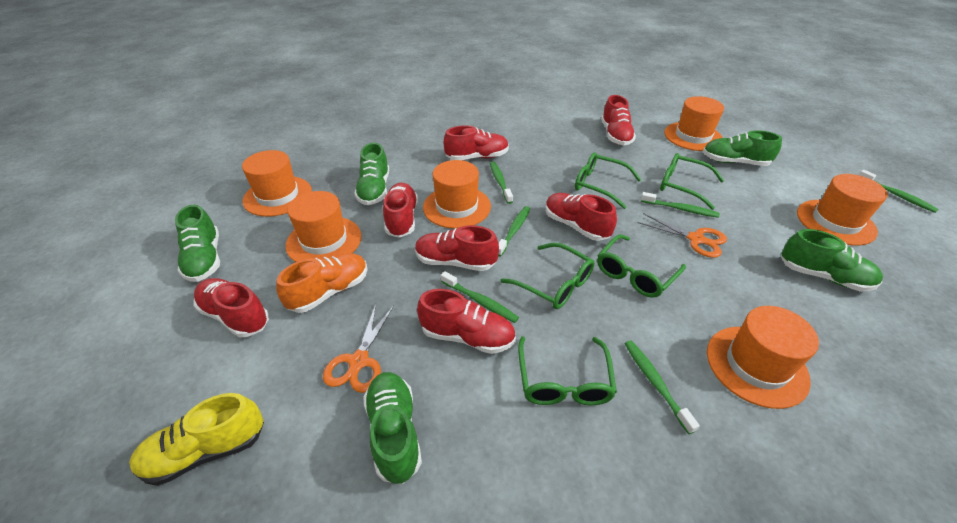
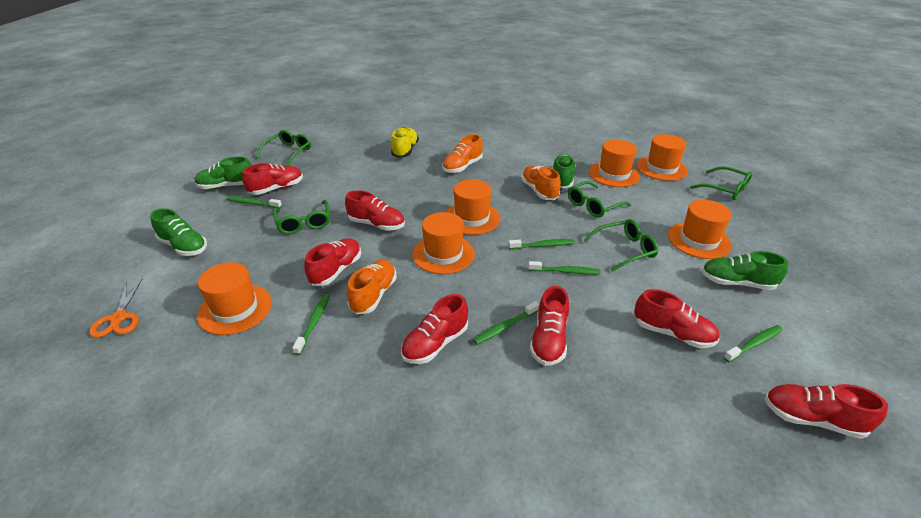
green shoe: 5 -> 4
orange scissors: 2 -> 1
orange shoe: 1 -> 3

